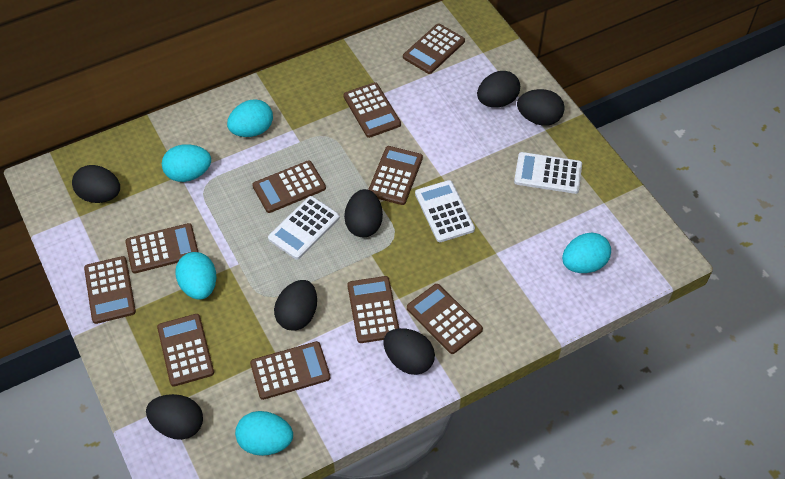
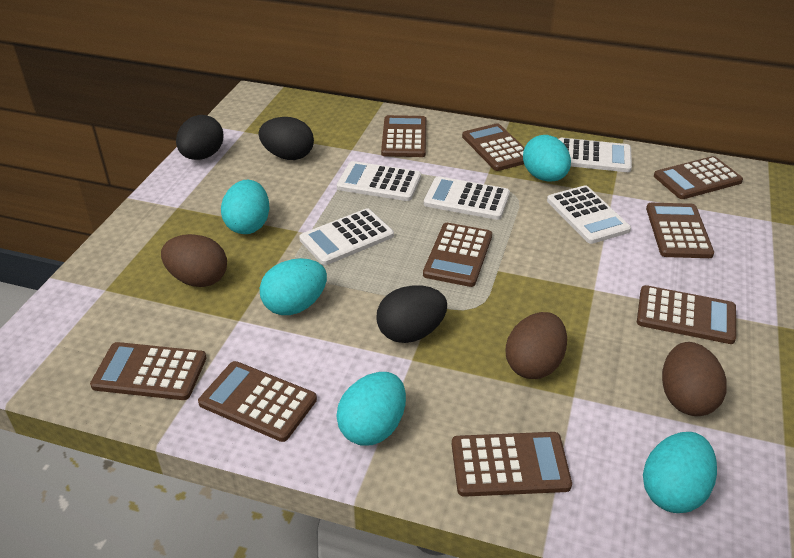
black egg: 7 -> 3
brown calculator: 10 -> 9
brown egg: 0 -> 3
white calculator: 3 -> 5

